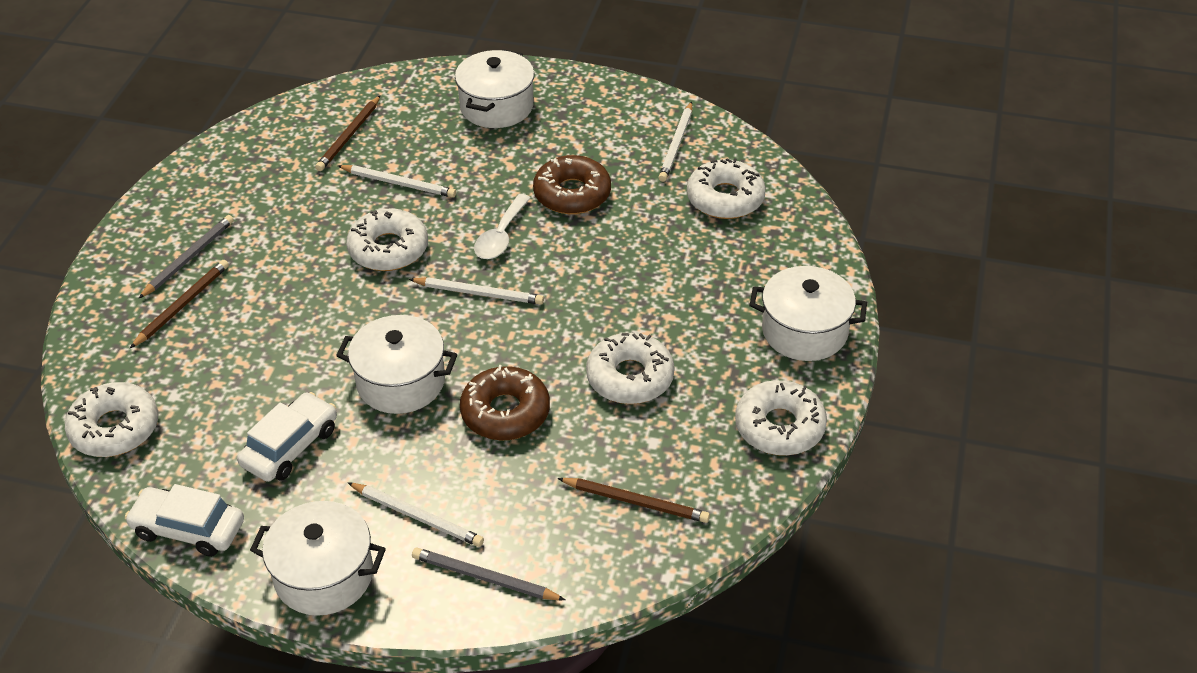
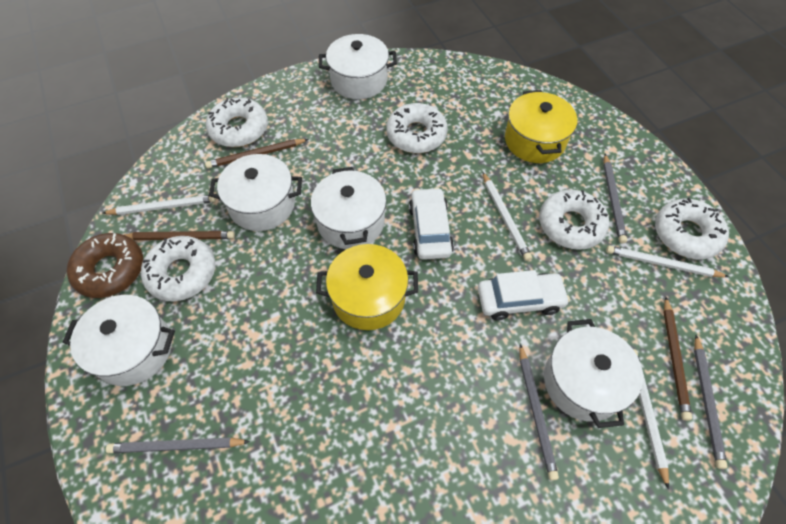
brown donut: 2 -> 1
grey pencil: 2 -> 4
white pot: 4 -> 5
white spoon: 1 -> 0
yellow pot: 0 -> 2

